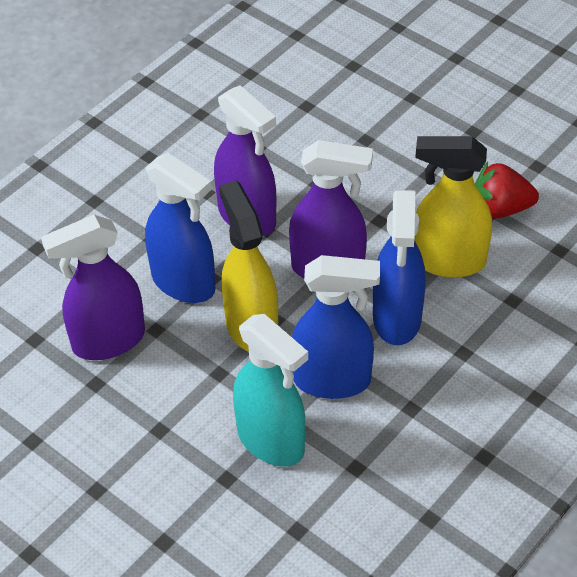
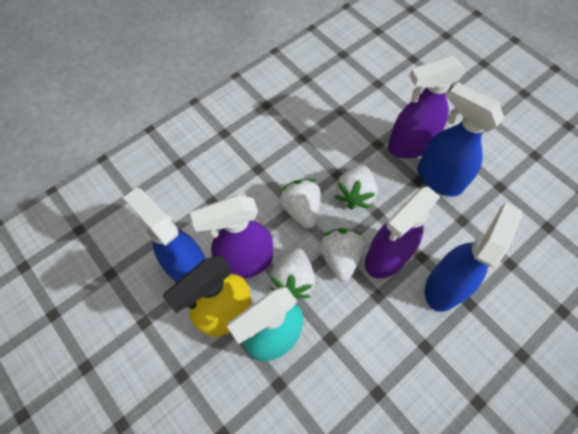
red strawberry: 1 -> 0
white strawberry: 0 -> 4
yellow spray bottle: 2 -> 1

